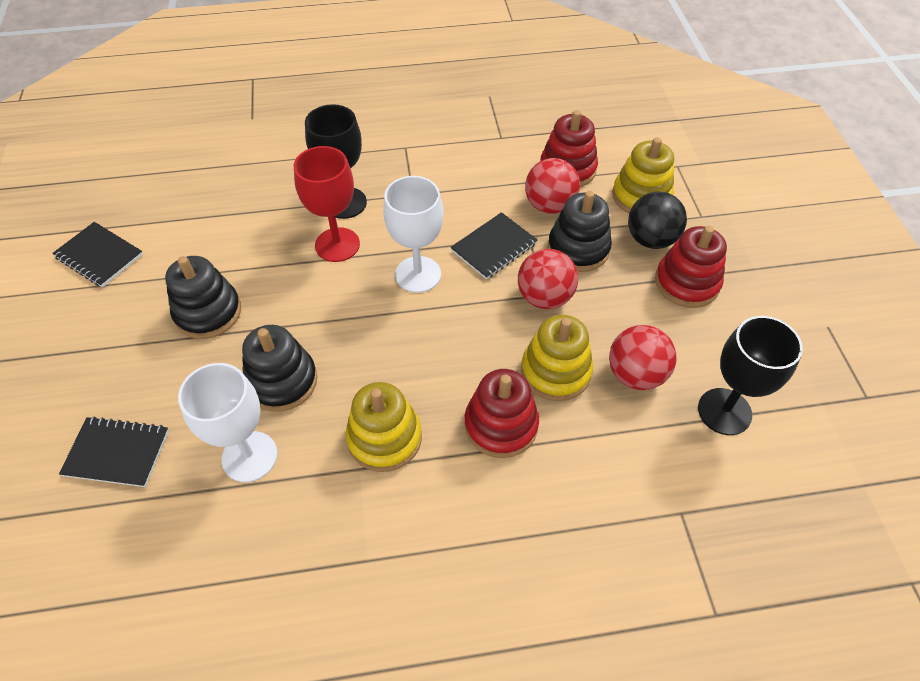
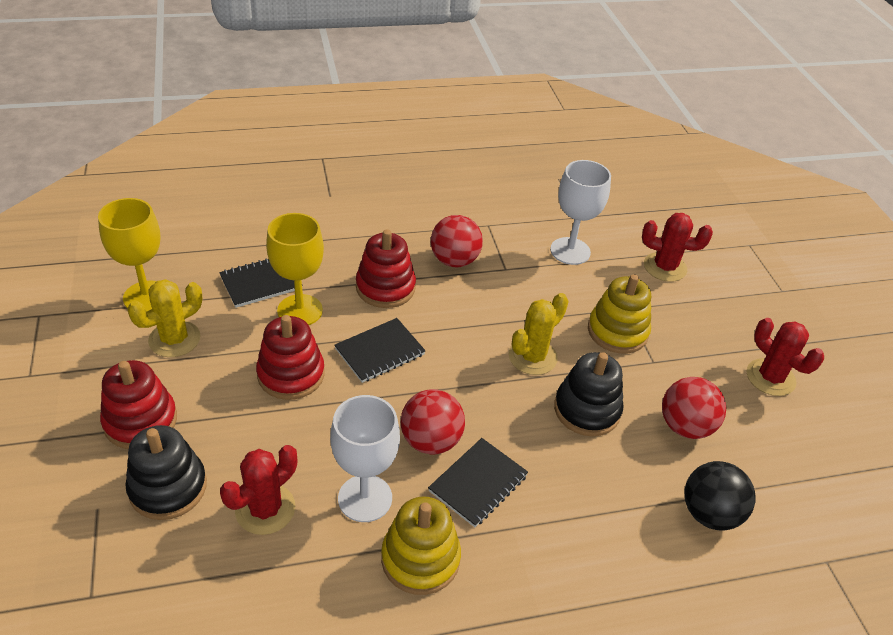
black goblet: 2 -> 0
black stacking toy: 3 -> 2
red cactus: 0 -> 3
red goblet: 1 -> 0
yellow cactus: 0 -> 2
yellow goblet: 0 -> 2
yellow stacking toy: 3 -> 2

